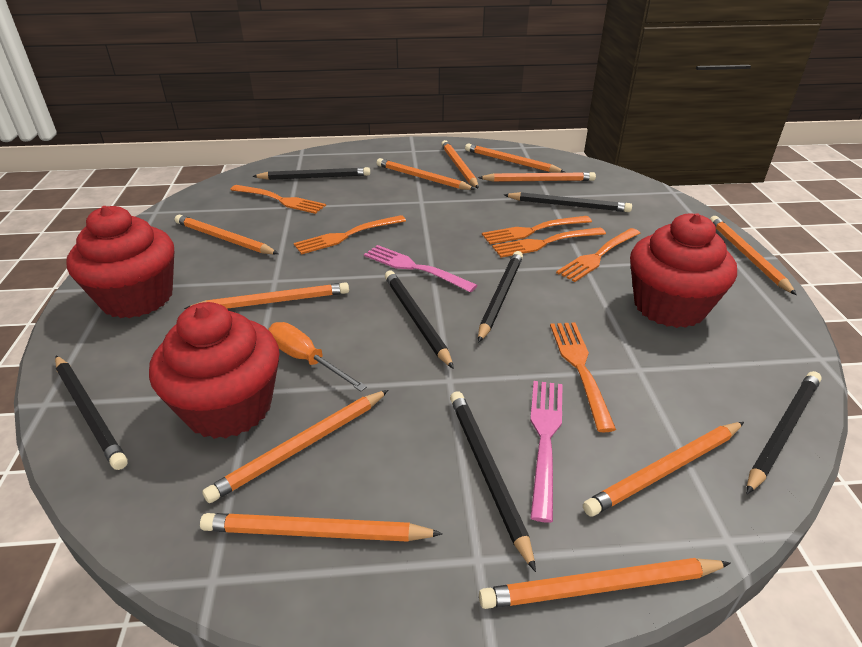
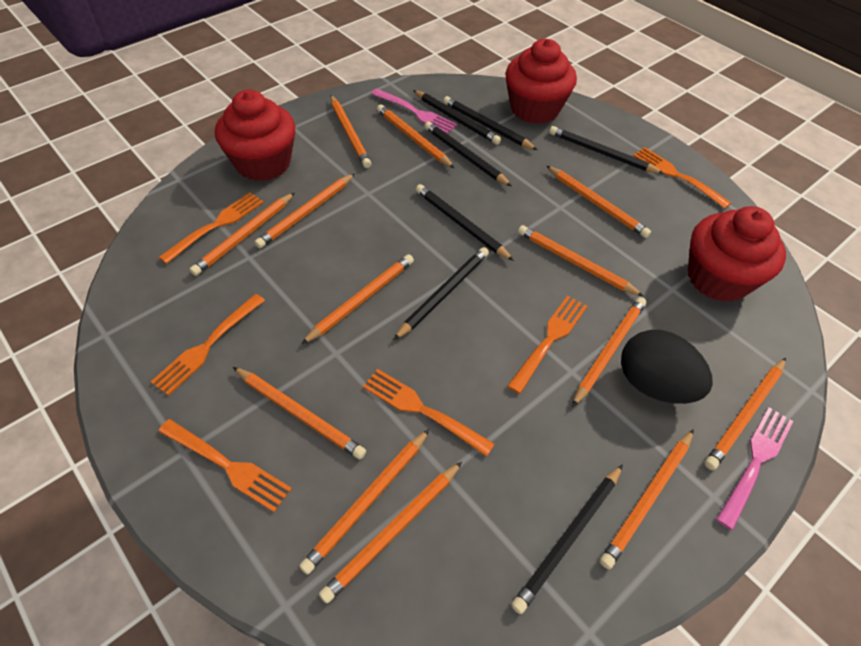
black egg: 0 -> 1
orange pencil: 11 -> 13
orange screwdriver: 1 -> 0

